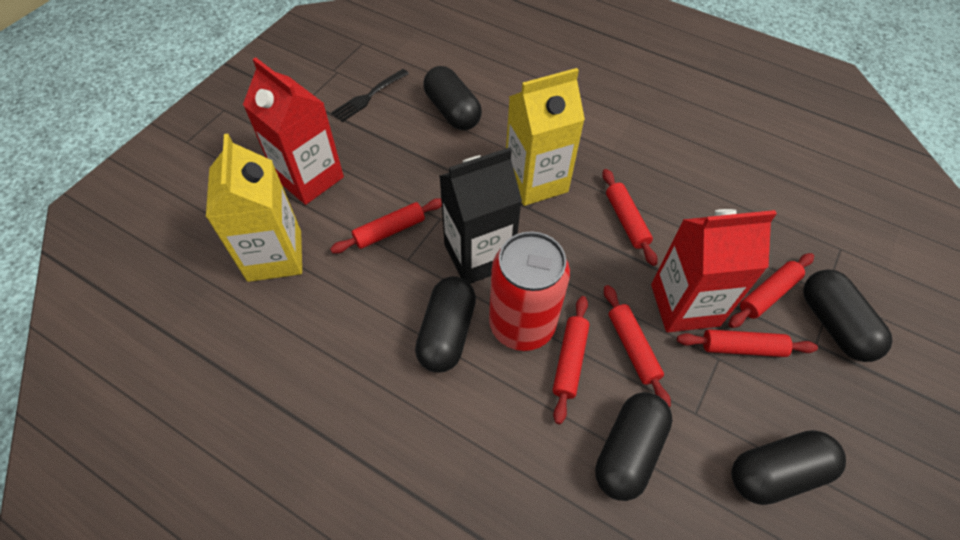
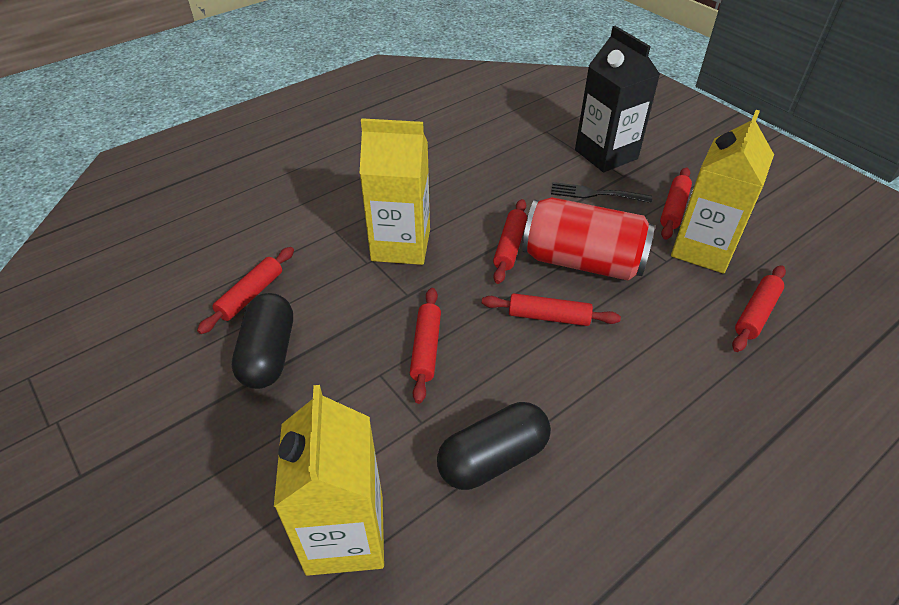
black capsule: 5 -> 2
red carton: 2 -> 0
yellow carton: 2 -> 3

